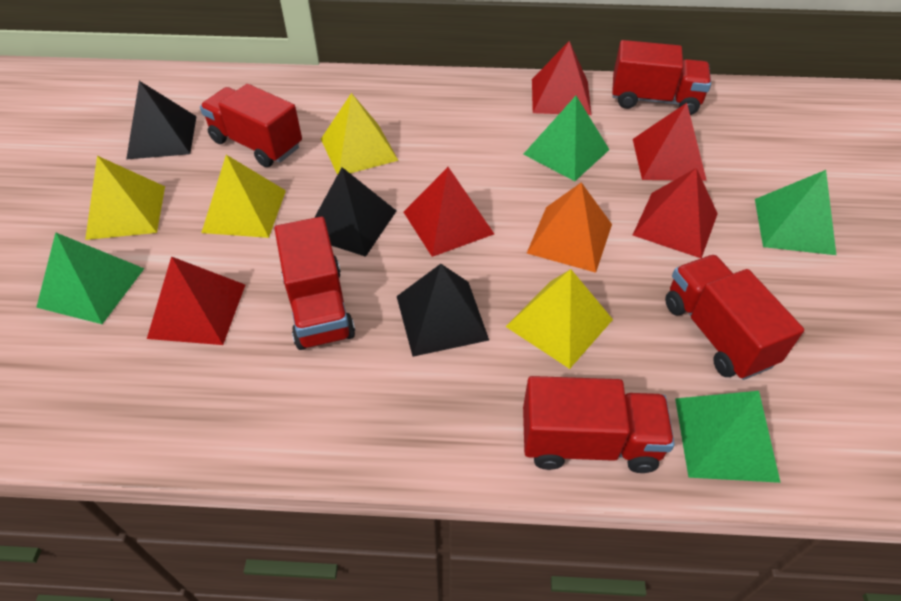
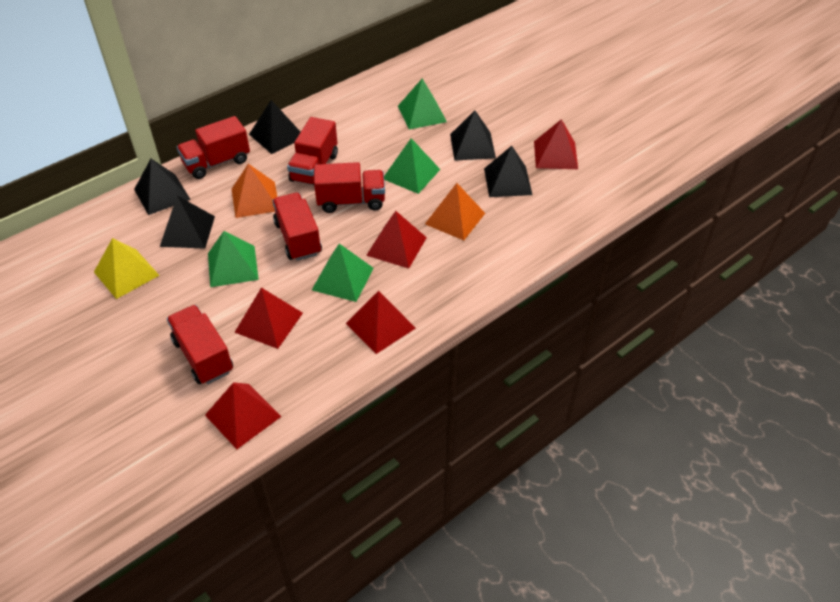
black pyramid: 3 -> 5
orange pyramid: 1 -> 2
yellow pyramid: 4 -> 1

